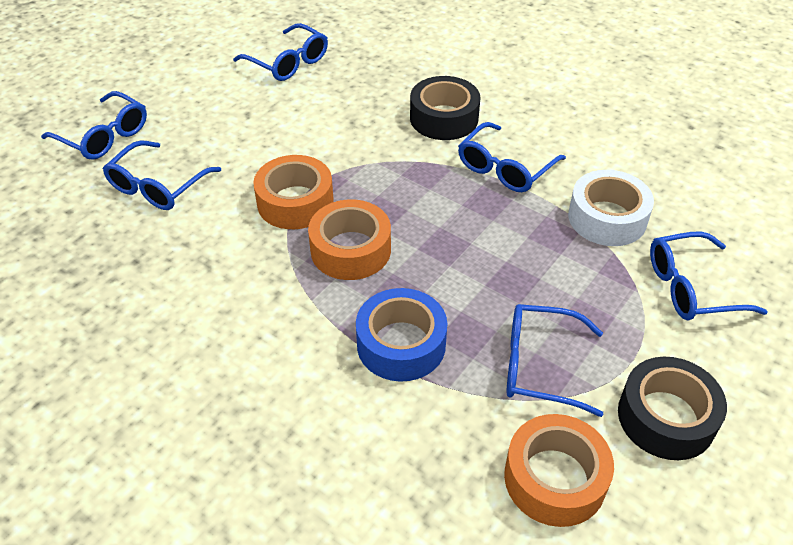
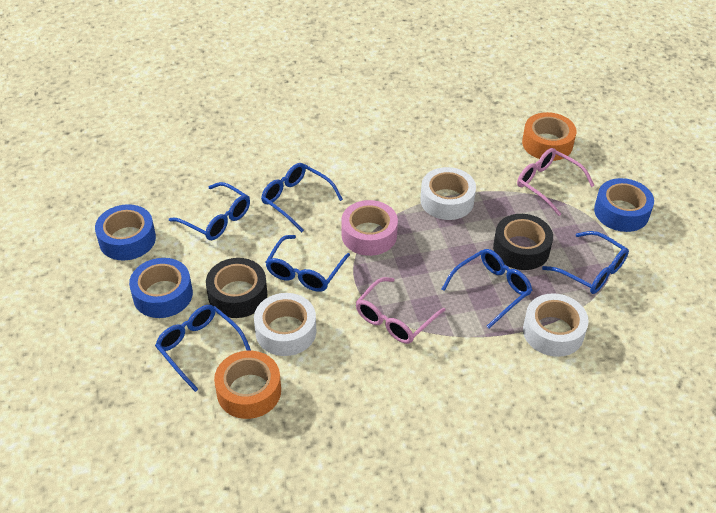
blue tape: 1 -> 3
orange tape: 3 -> 2
pink glasses: 0 -> 2
pink tape: 0 -> 1
white tape: 1 -> 3

